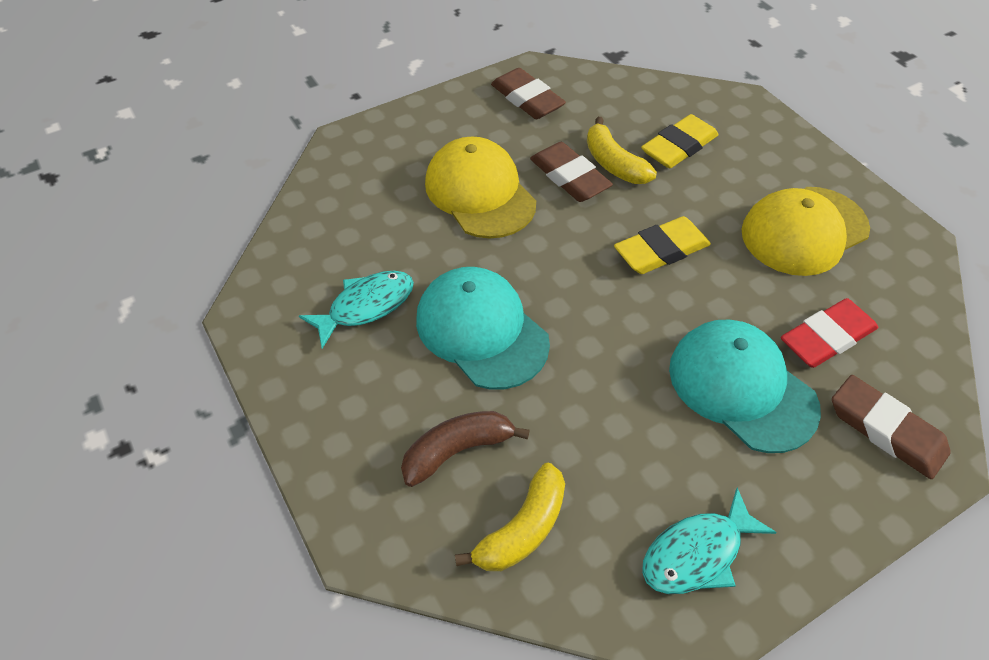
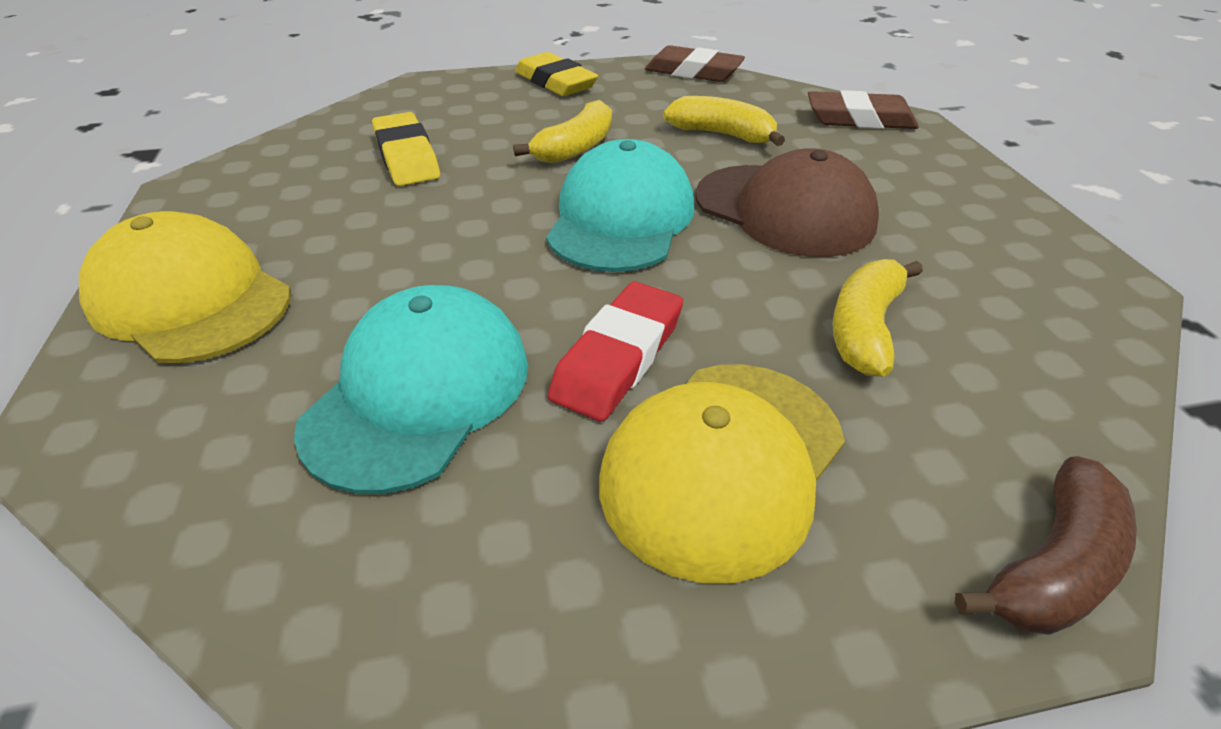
brown cap: 0 -> 1
brown eraser: 3 -> 2
turquoise fish: 2 -> 0
yellow banana: 2 -> 3

